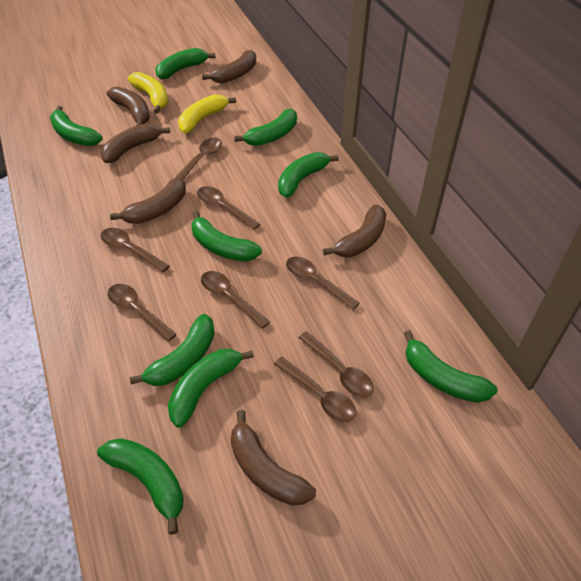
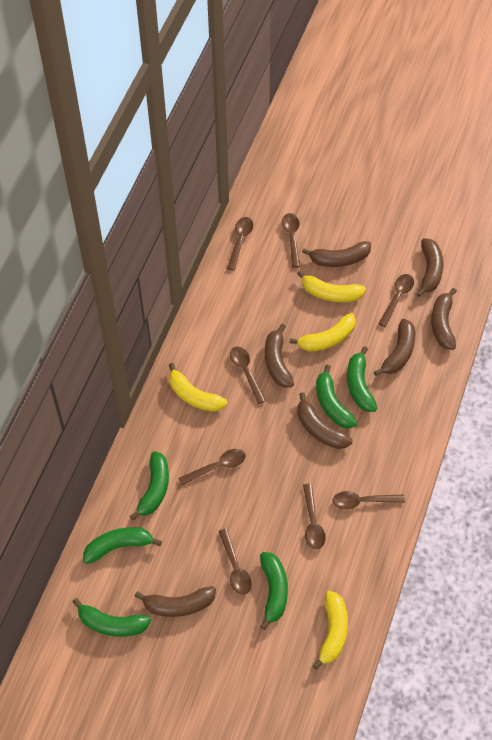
brown banana: 6 -> 7
green banana: 9 -> 6
yellow banana: 2 -> 4

